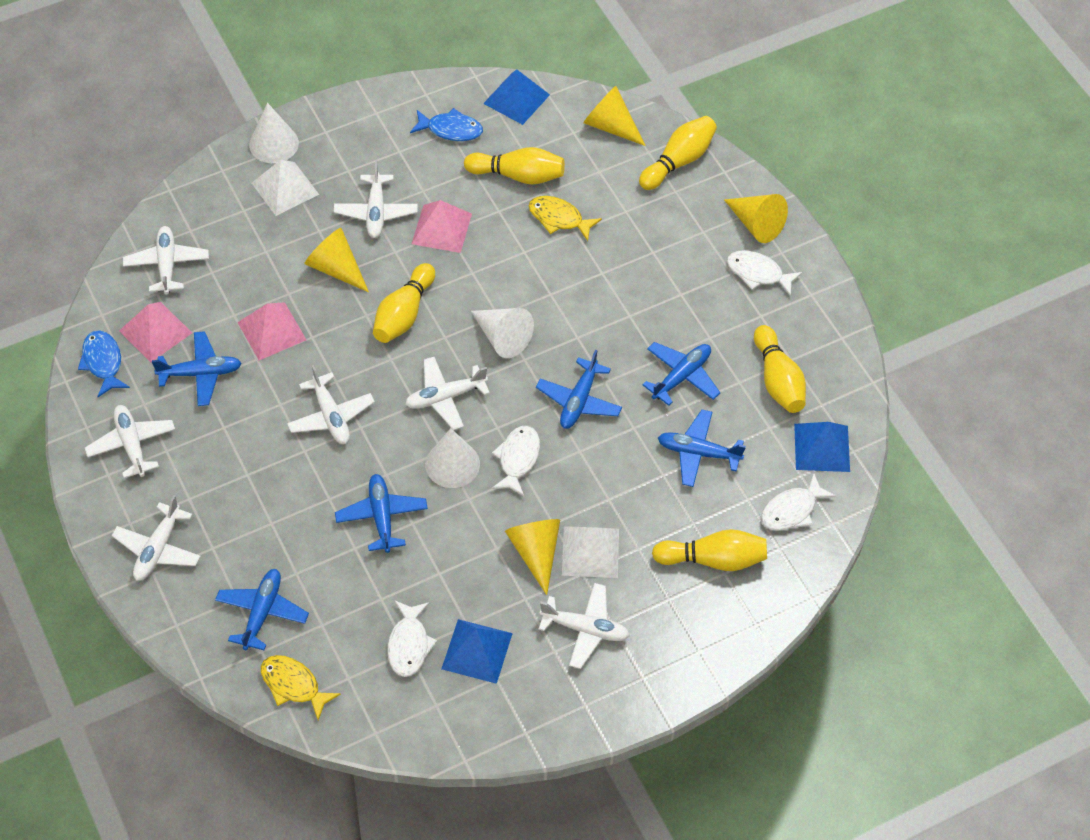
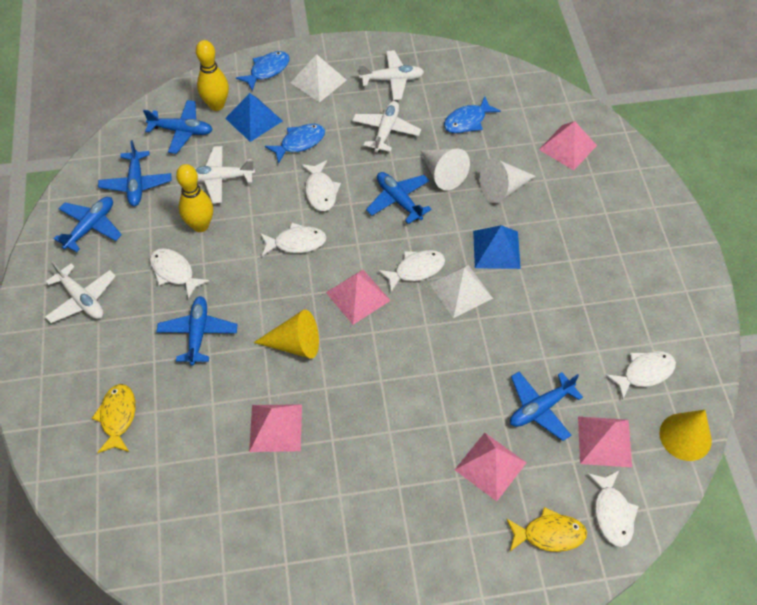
blue fish: 2 -> 3
blue pyramid: 3 -> 2
pink pyramid: 3 -> 5
white cone: 3 -> 2
white fish: 4 -> 6
white plane: 7 -> 4
yellow bowling pin: 5 -> 2
yellow cone: 4 -> 2

